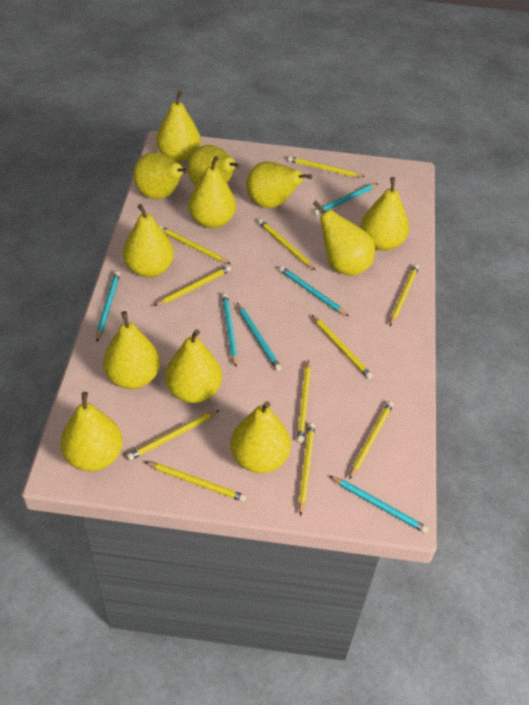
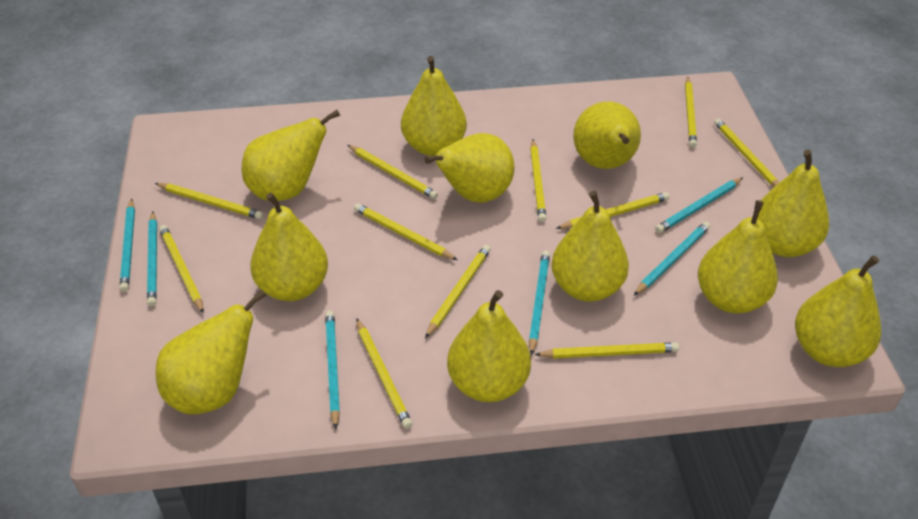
yellow pear: 12 -> 11

